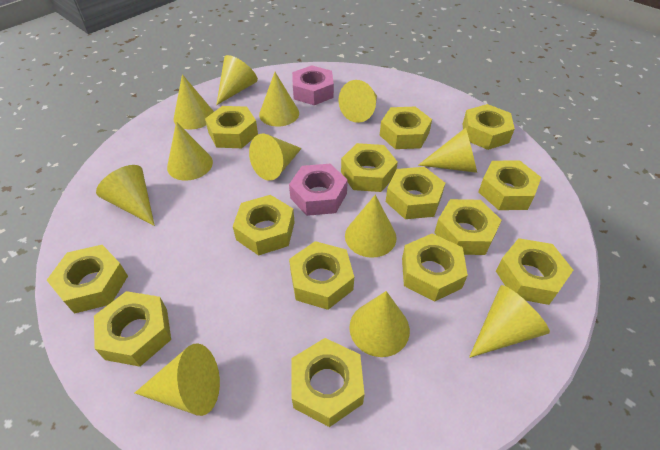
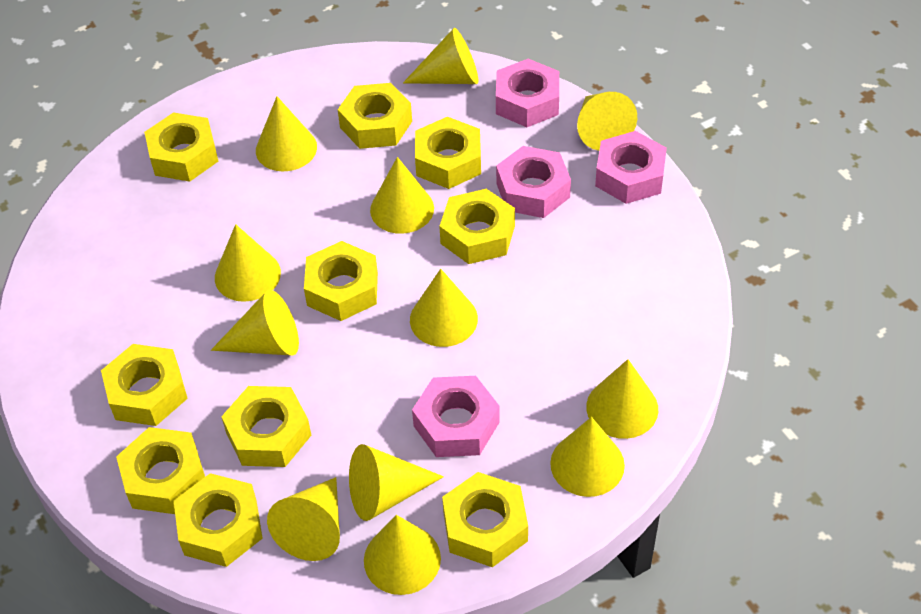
pink nut: 2 -> 4
yellow nut: 14 -> 10

